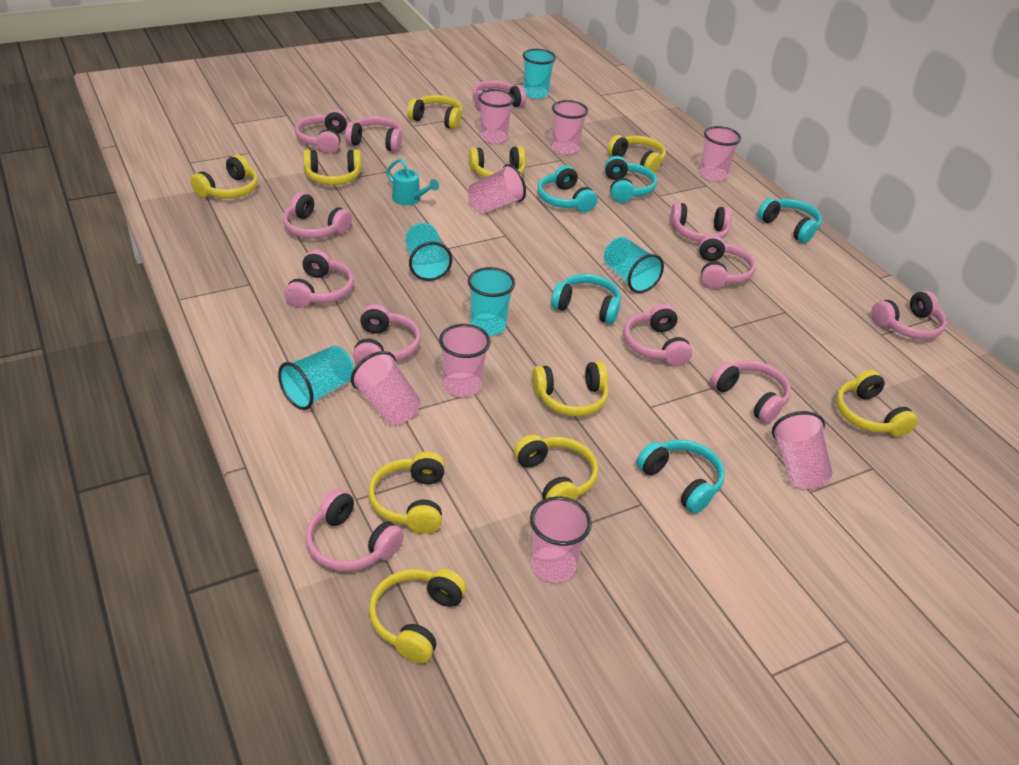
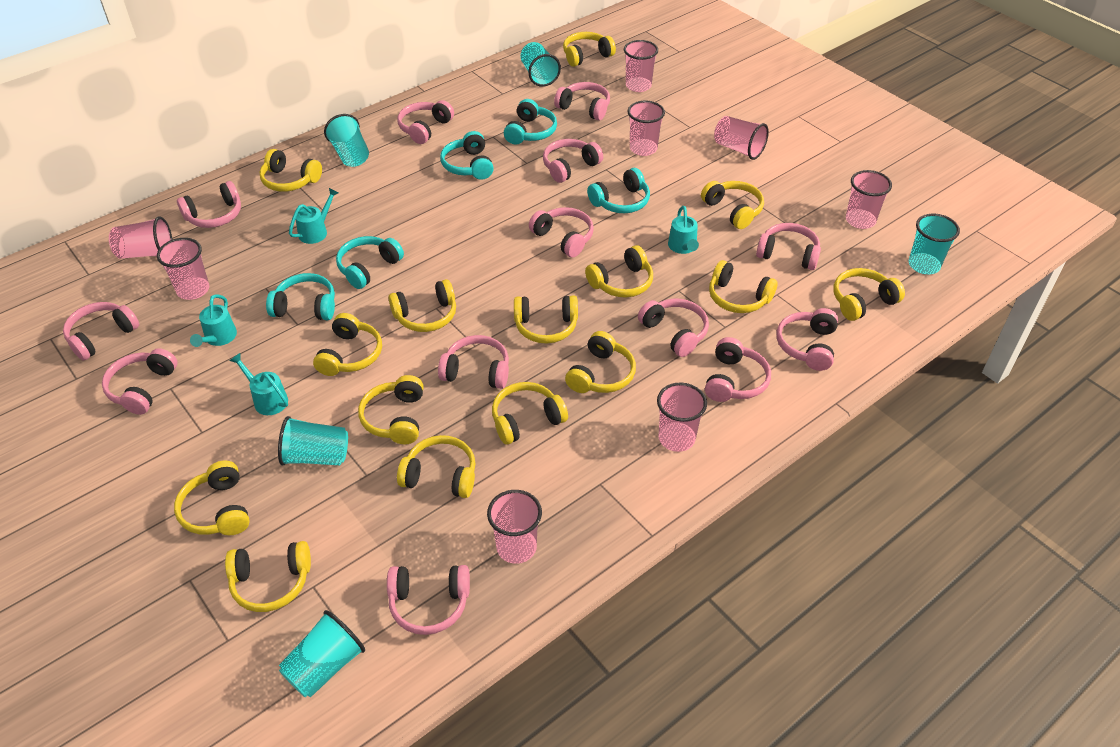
pink headphones: 12 -> 13
turquoise watering can: 1 -> 4
yellow headphones: 10 -> 15

